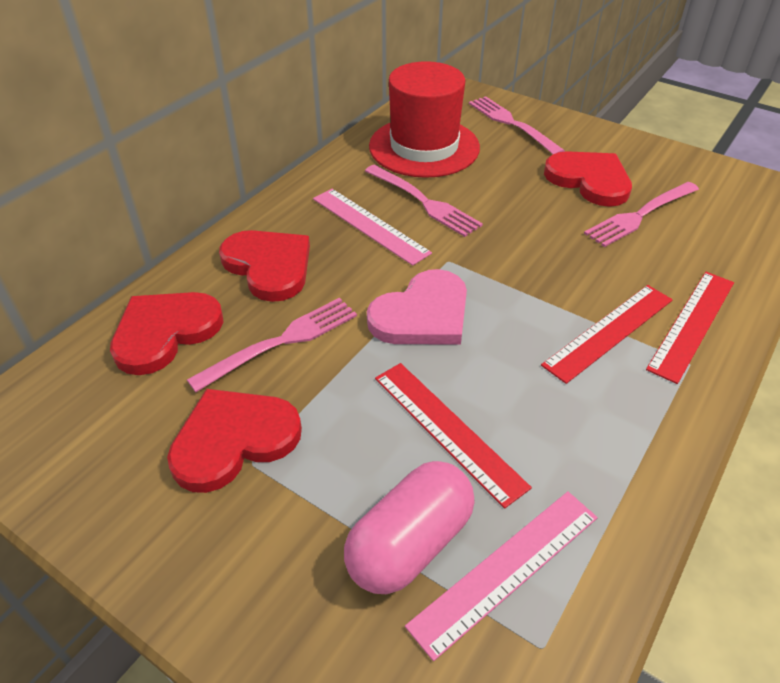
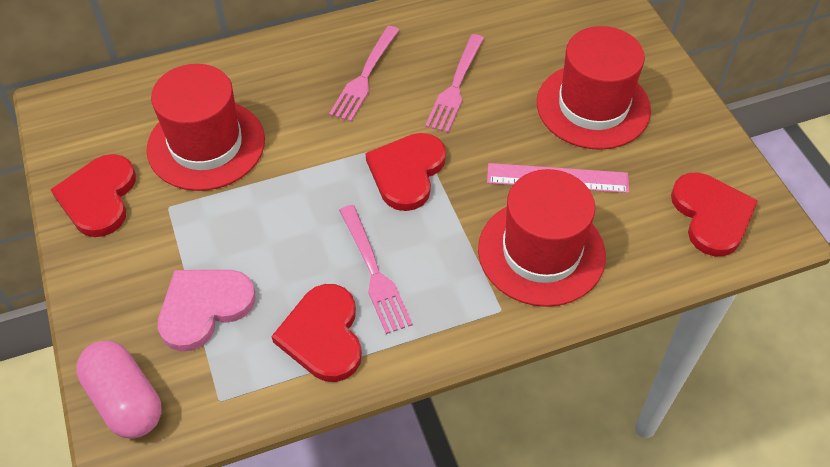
pink fork: 4 -> 3
pink ruler: 2 -> 1
red hat: 1 -> 3
red ruler: 3 -> 0

